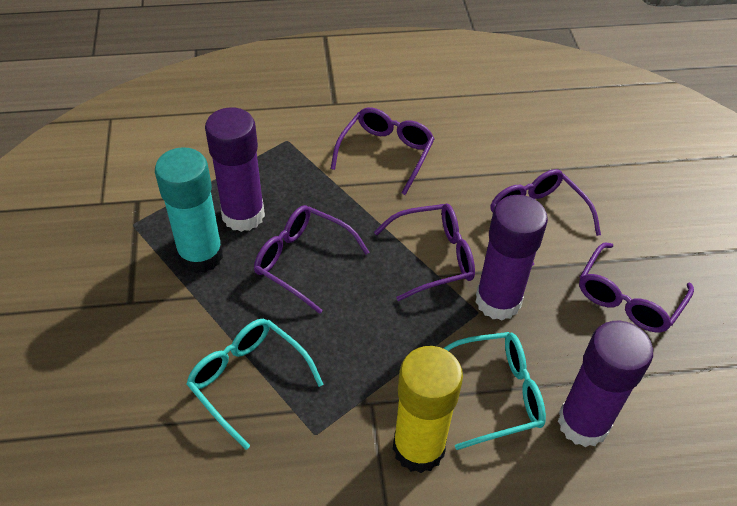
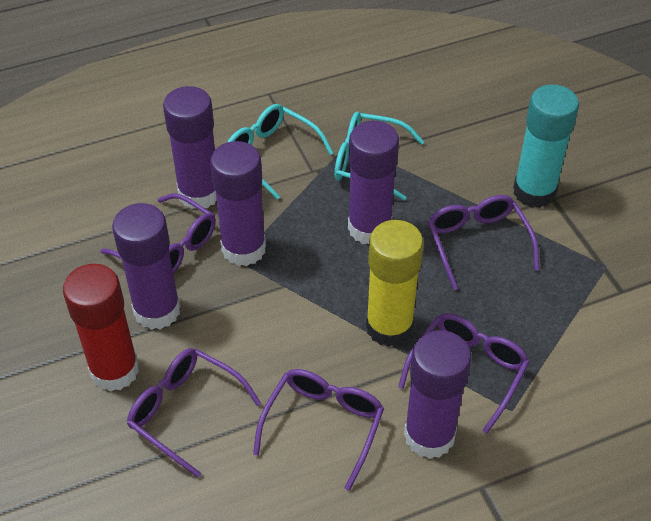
purple glue stick: 3 -> 5
red glue stick: 0 -> 1

